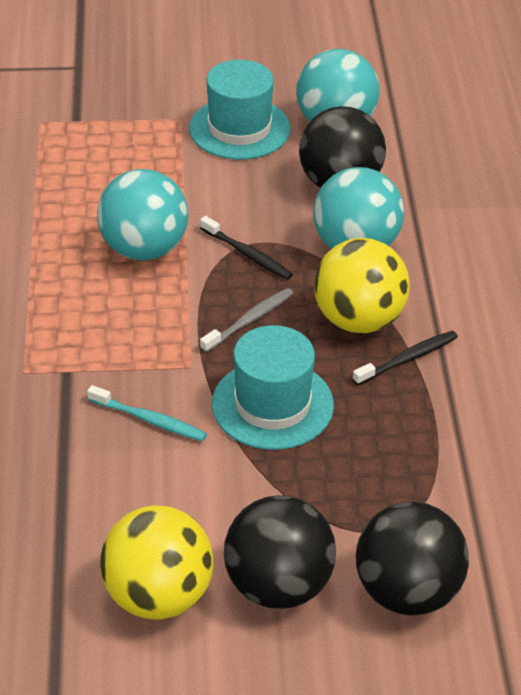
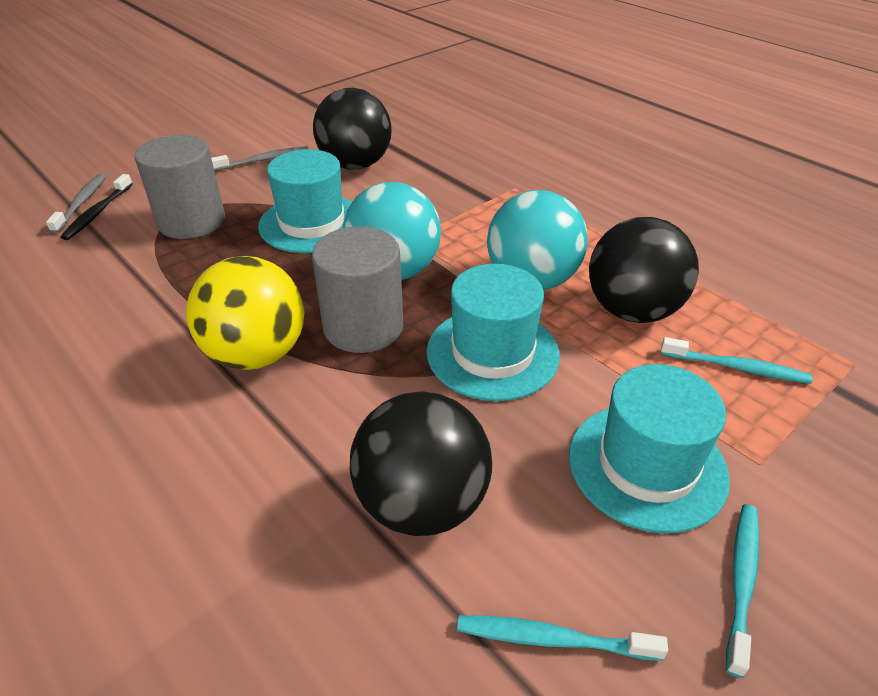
black toothbrush: 2 -> 1
grey cylinder: 0 -> 2
grey toothbrush: 1 -> 2
turquoise ball: 3 -> 2
turquoise hat: 2 -> 3
turquoise toothbrush: 1 -> 3
yellow ball: 2 -> 1

